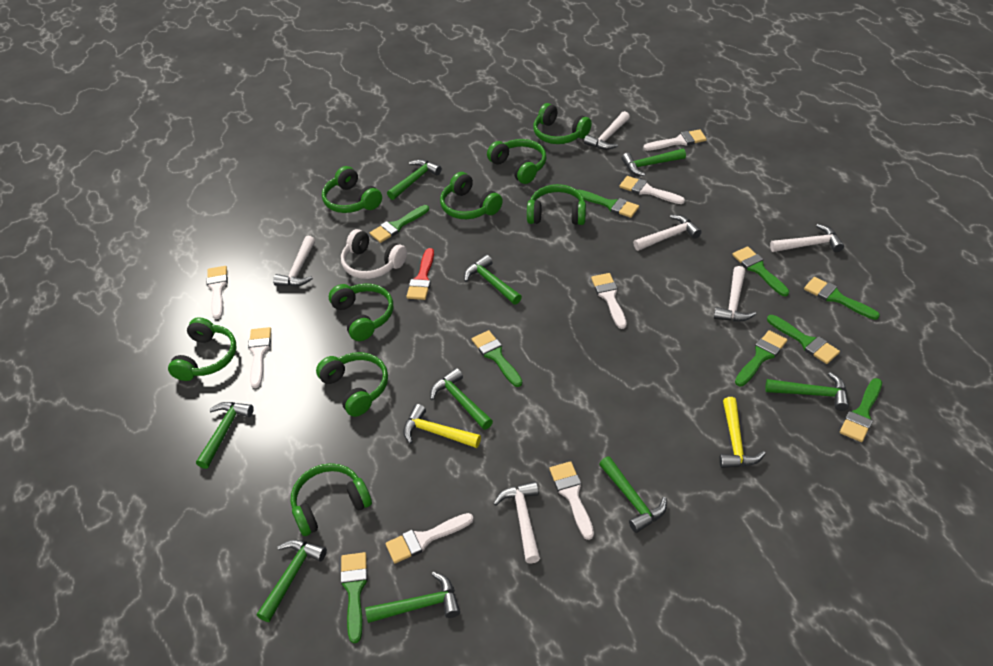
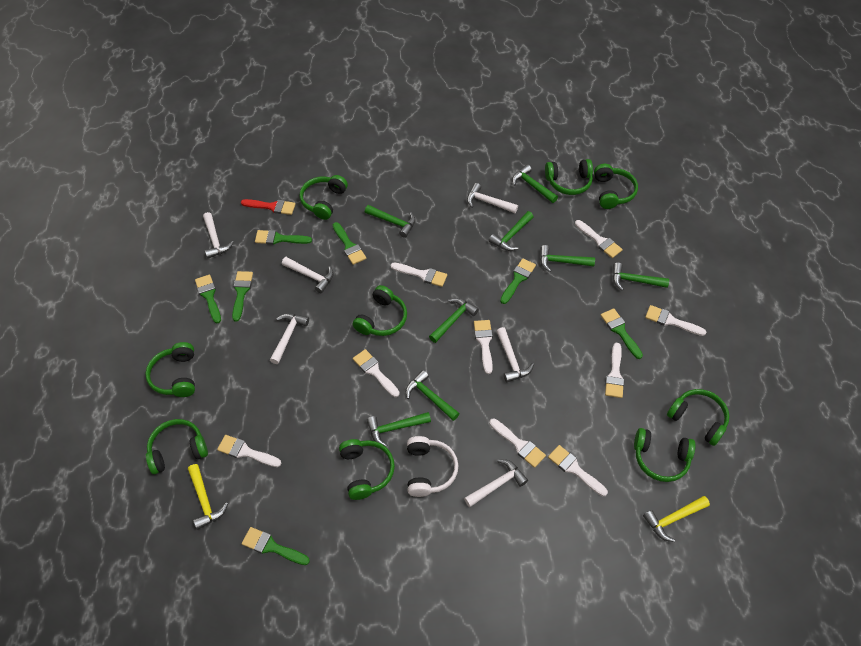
green brush: 9 -> 7
green hammer: 9 -> 8
white brush: 7 -> 9

